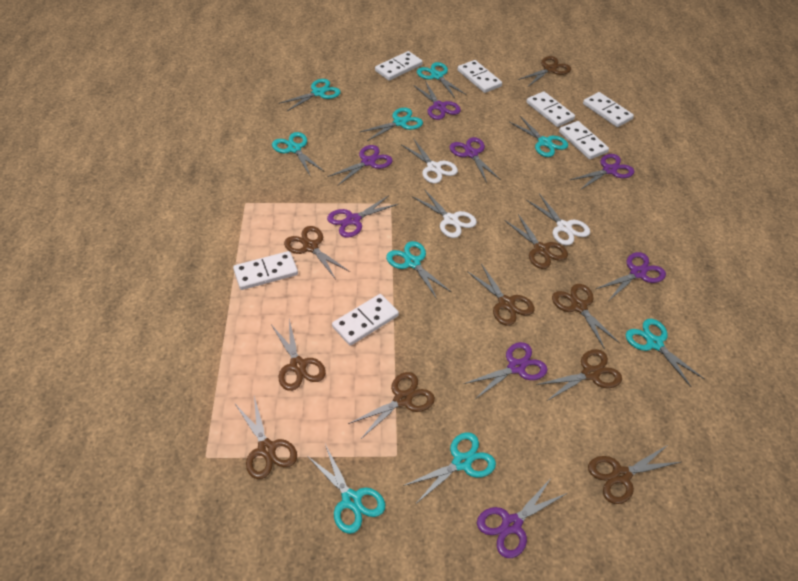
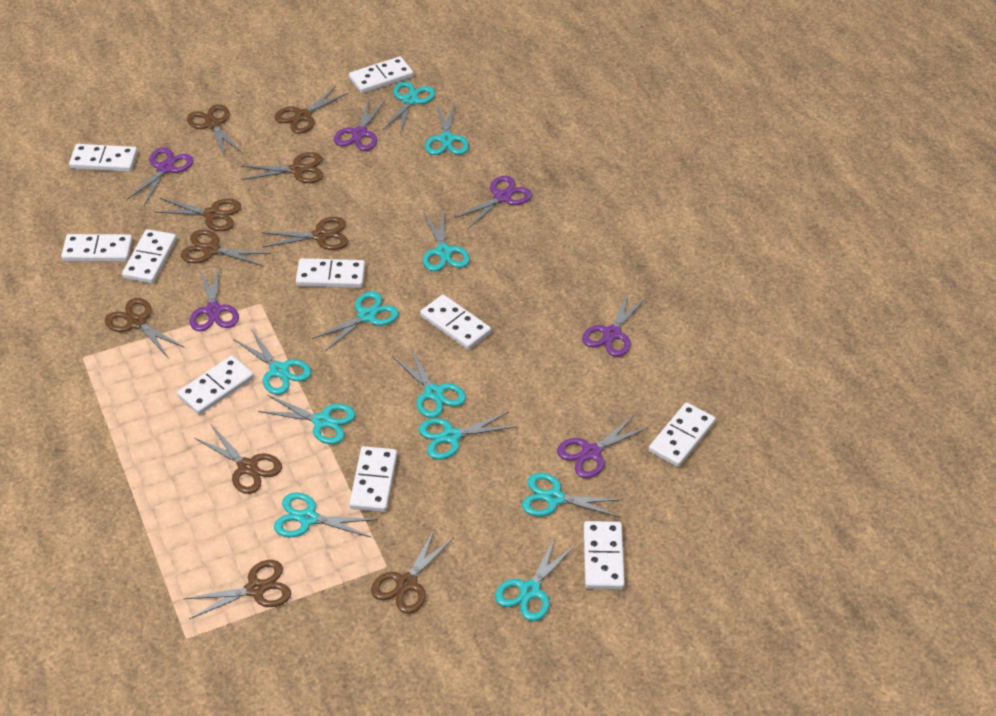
purple scissors: 8 -> 6
turquoise scissors: 9 -> 11
white domino: 7 -> 10
white scissors: 3 -> 0

